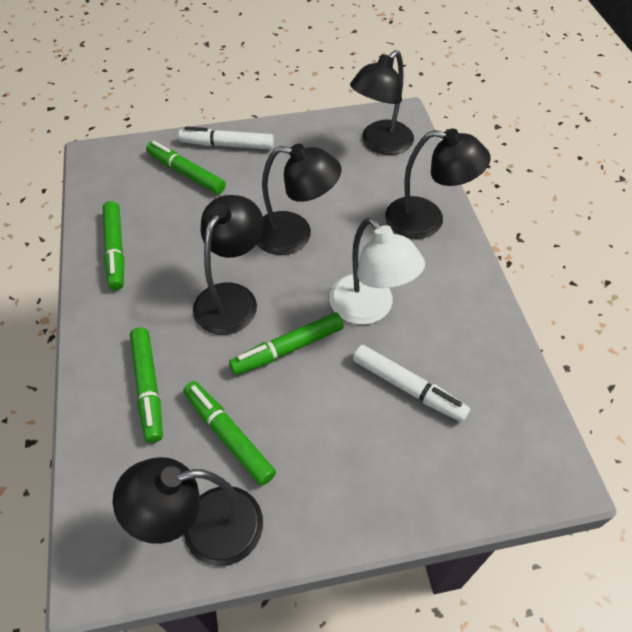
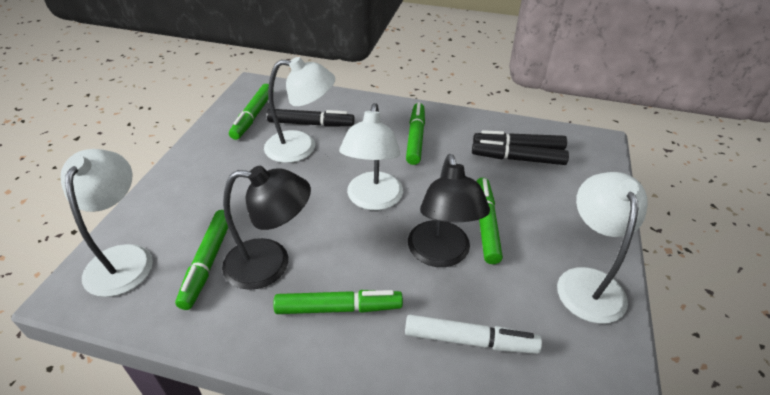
black lamp: 5 -> 2
black marker: 0 -> 3
white lamp: 1 -> 4
white marker: 2 -> 1

